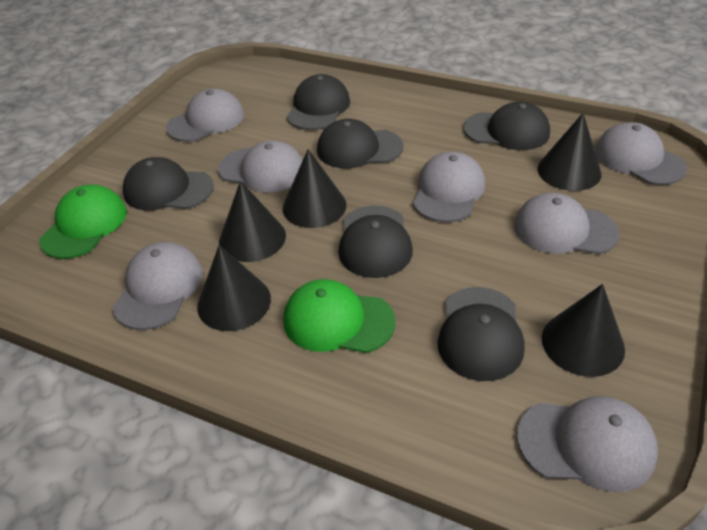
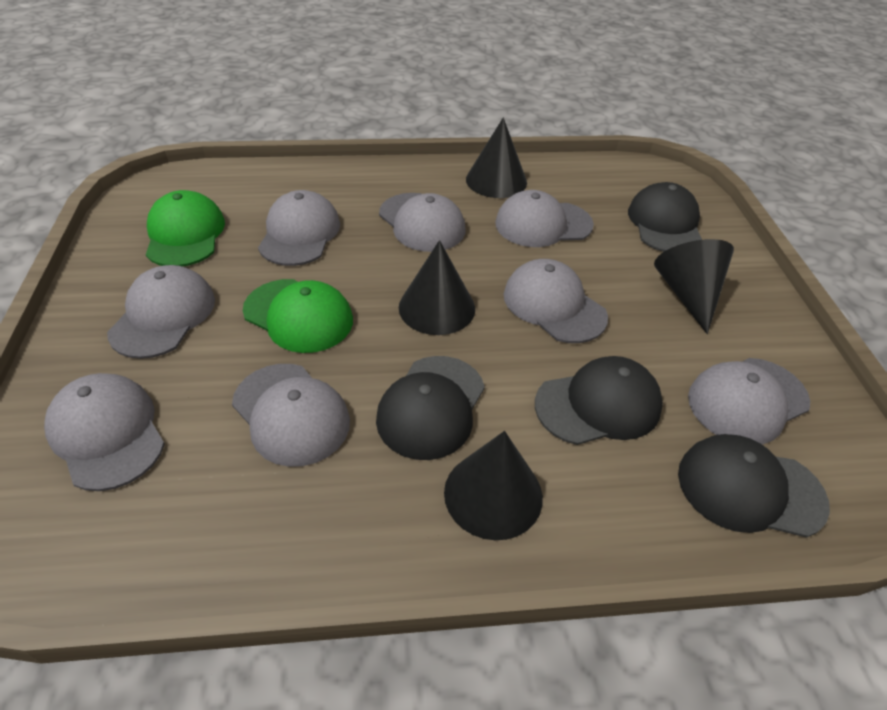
black cap: 6 -> 4
black cone: 5 -> 4
grey cap: 7 -> 8

